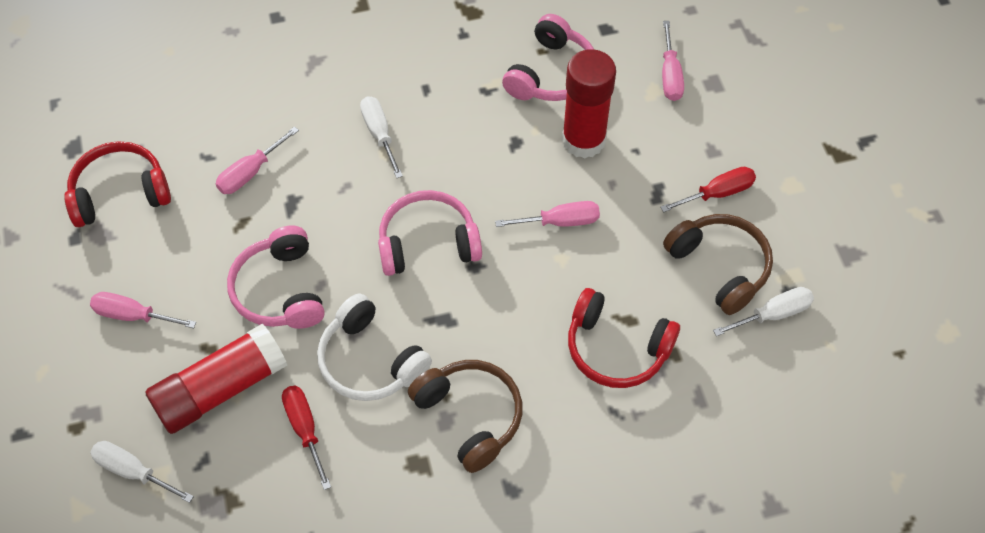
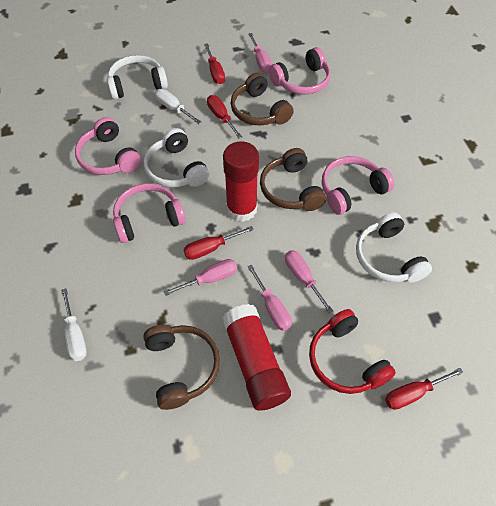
brown headphones: 2 -> 3
pink headphones: 3 -> 4
red headphones: 2 -> 1
red screwdriver: 2 -> 4
white headphones: 1 -> 3
white screwdriver: 3 -> 2

